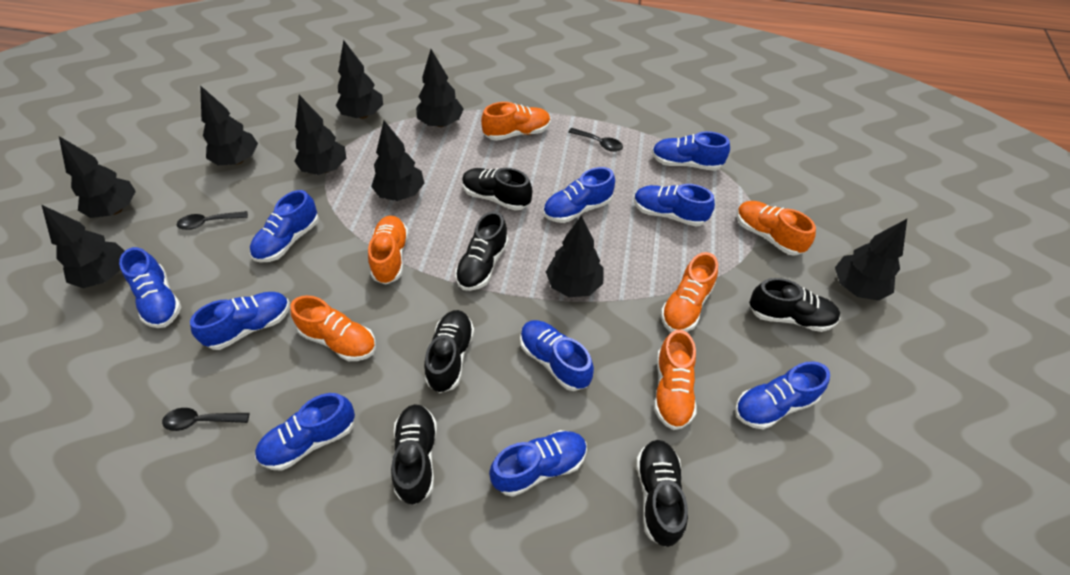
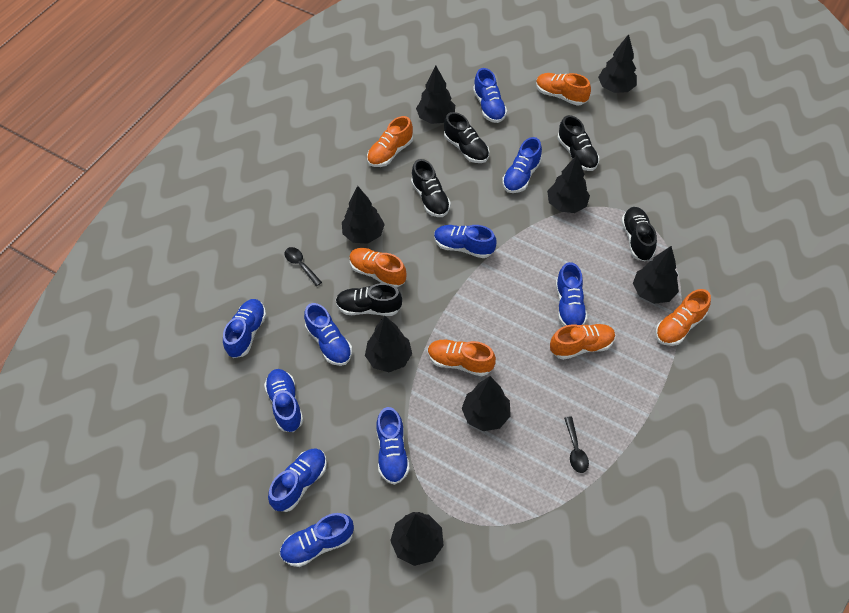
black shoe: 6 -> 5
black spoon: 3 -> 2
black tree: 9 -> 8

